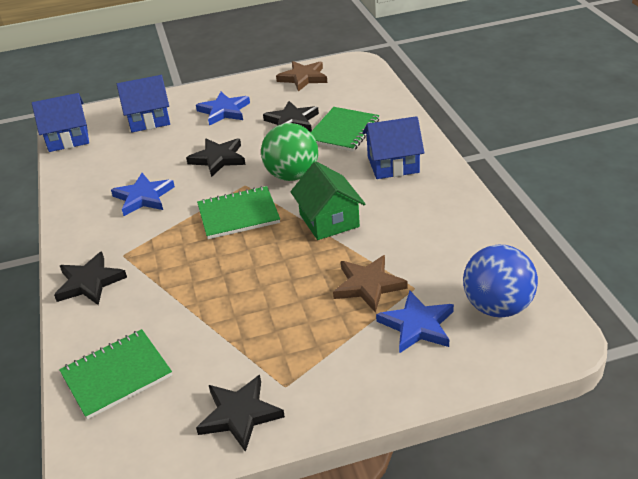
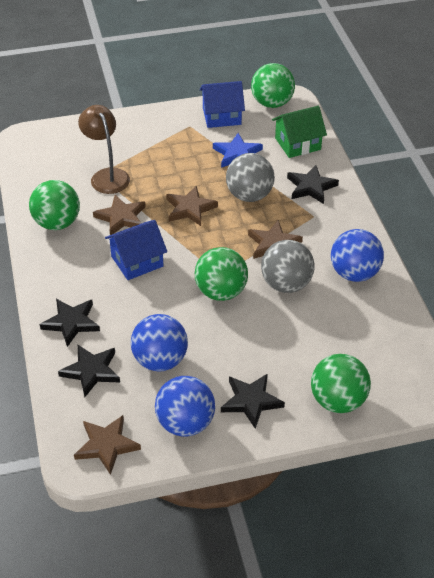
blue ball: 1 -> 3
blue house: 3 -> 2
blue star: 3 -> 1
brown lamp: 0 -> 1
brown star: 2 -> 4
green ball: 1 -> 4
green notebook: 3 -> 0
grey ball: 0 -> 2

